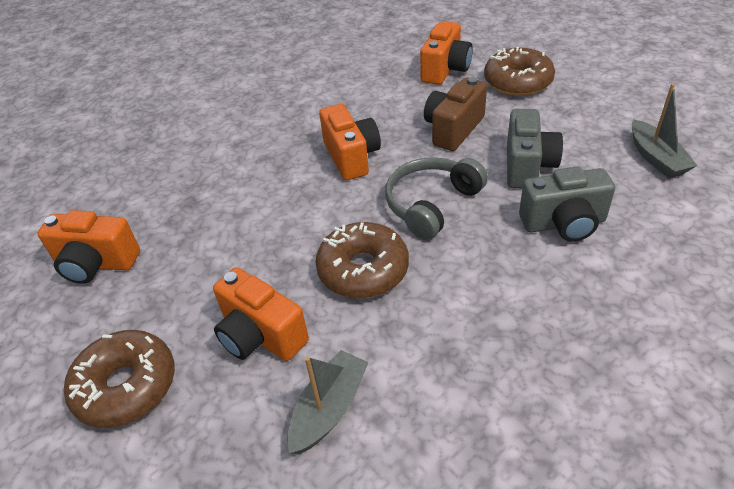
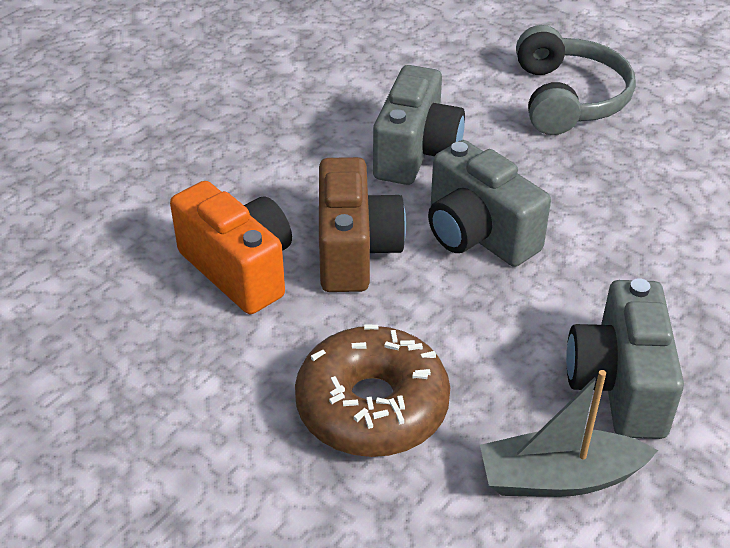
brown donut: 3 -> 1
grey boat: 2 -> 1
grey camera: 2 -> 3
orange camera: 4 -> 1

